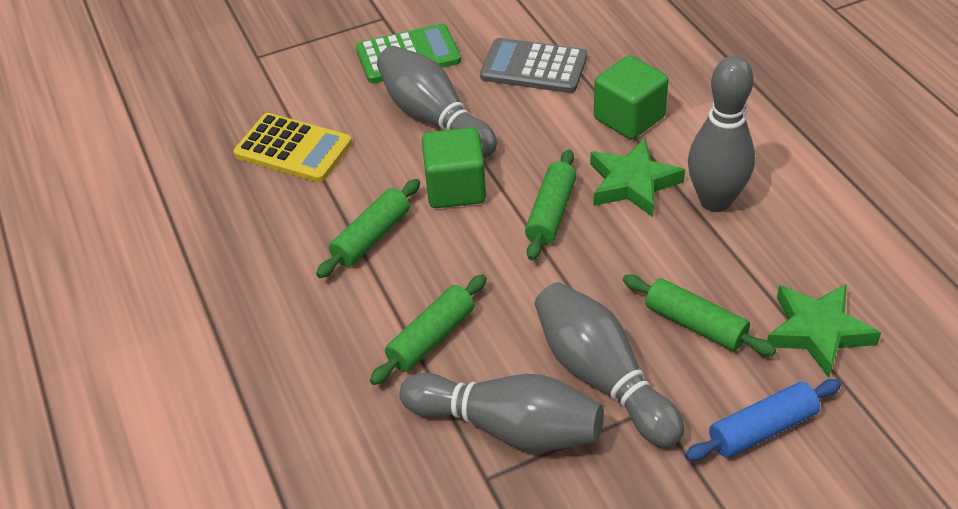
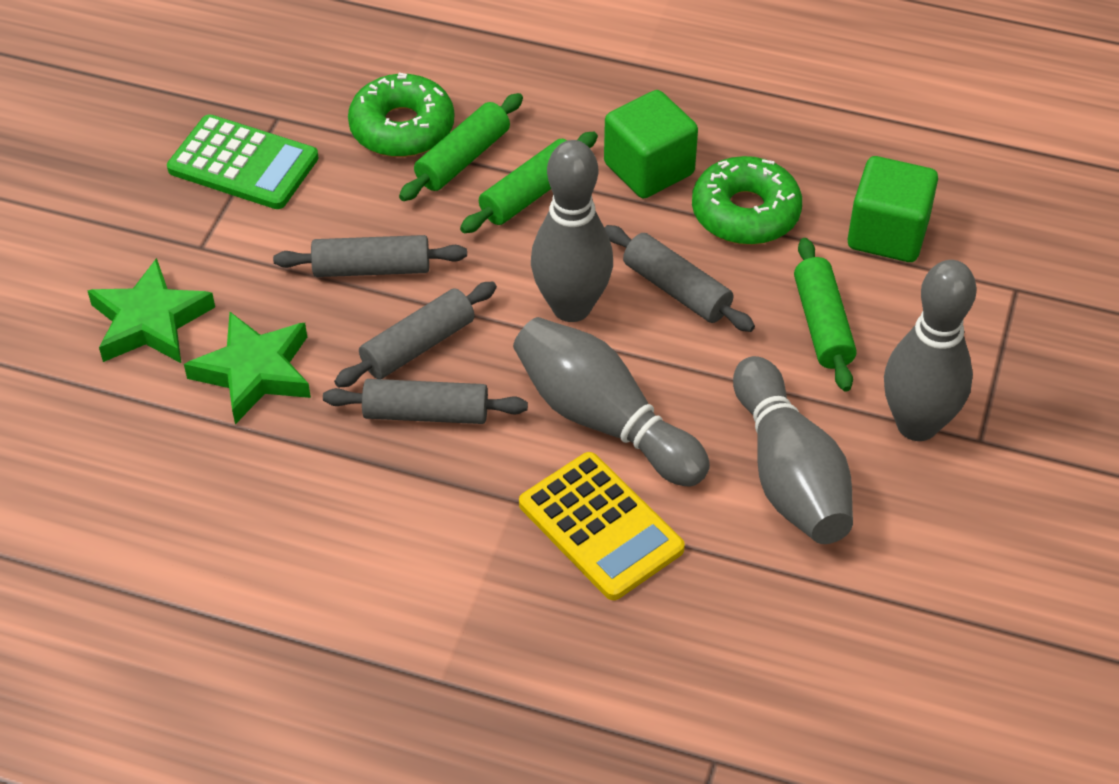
blue rolling pin: 1 -> 0
green donut: 0 -> 2
green rolling pin: 4 -> 3
grey calculator: 1 -> 0
grey rolling pin: 0 -> 4

